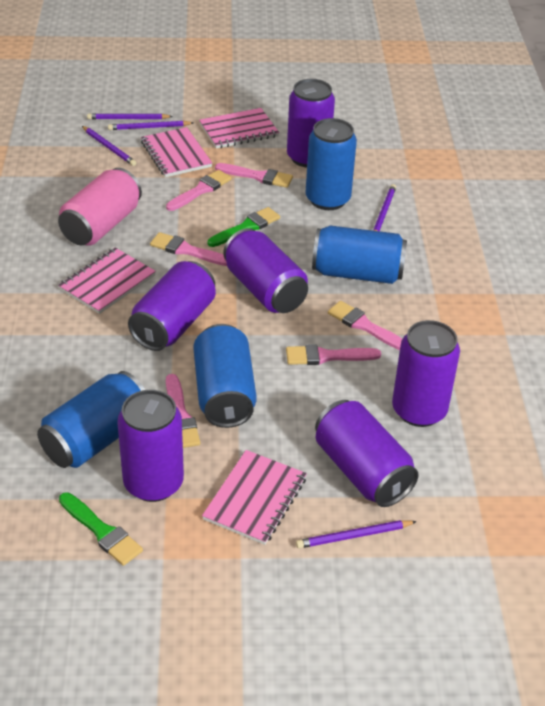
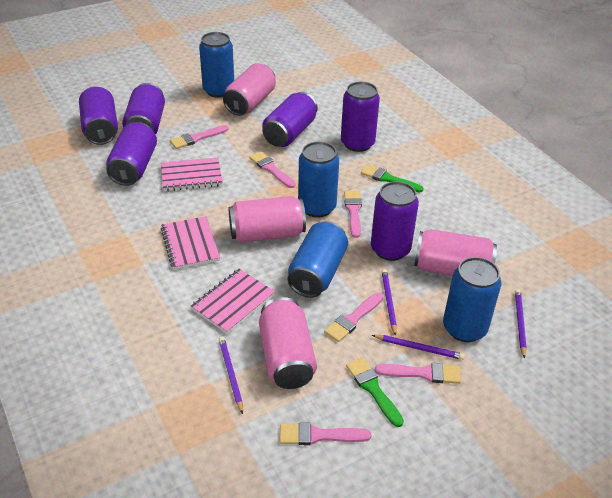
pink can: 1 -> 4
pink notebook: 4 -> 3
purple pencil: 5 -> 4

